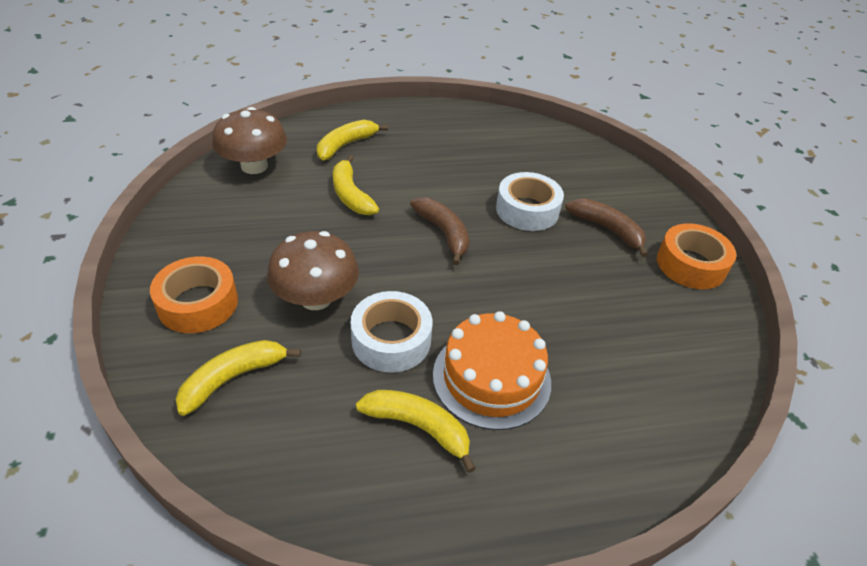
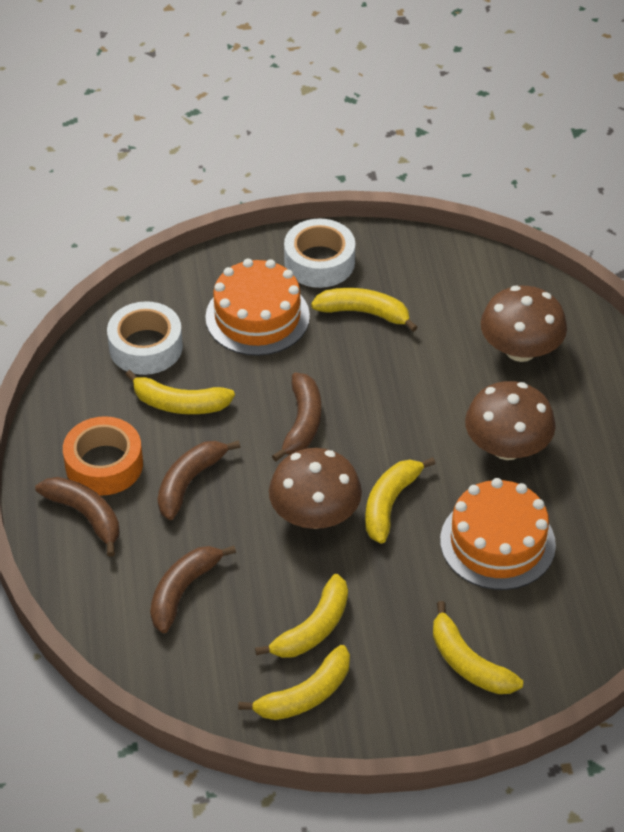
brown banana: 2 -> 4
brown mushroom: 2 -> 3
orange cake: 1 -> 2
orange tape: 2 -> 1
yellow banana: 4 -> 6

